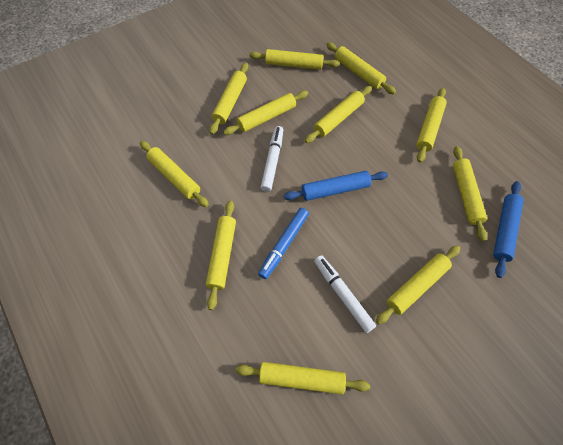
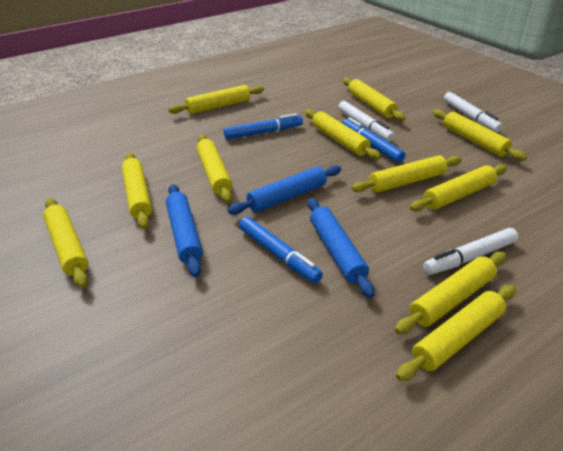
blue marker: 1 -> 3
blue rolling pin: 2 -> 3
white marker: 2 -> 3

